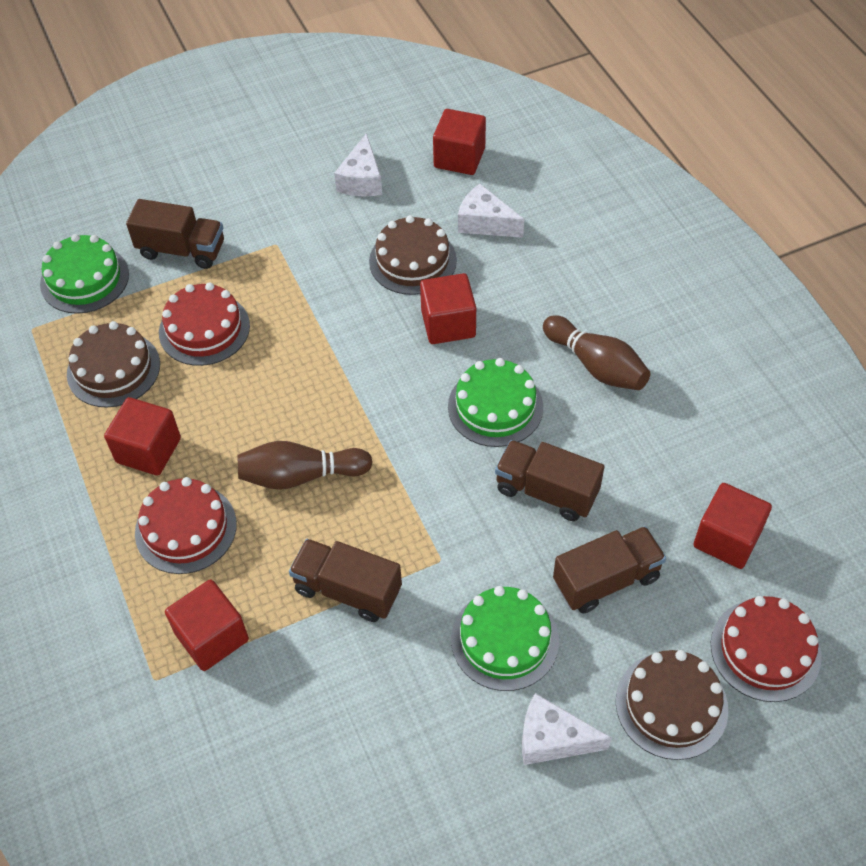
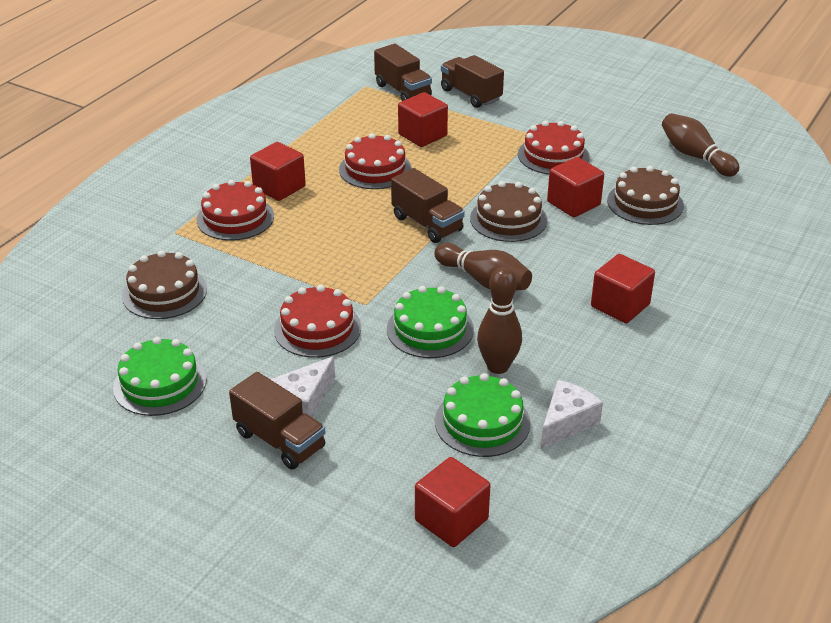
brown bowling pin: 2 -> 3
red cake: 3 -> 4
white cheese: 3 -> 2

